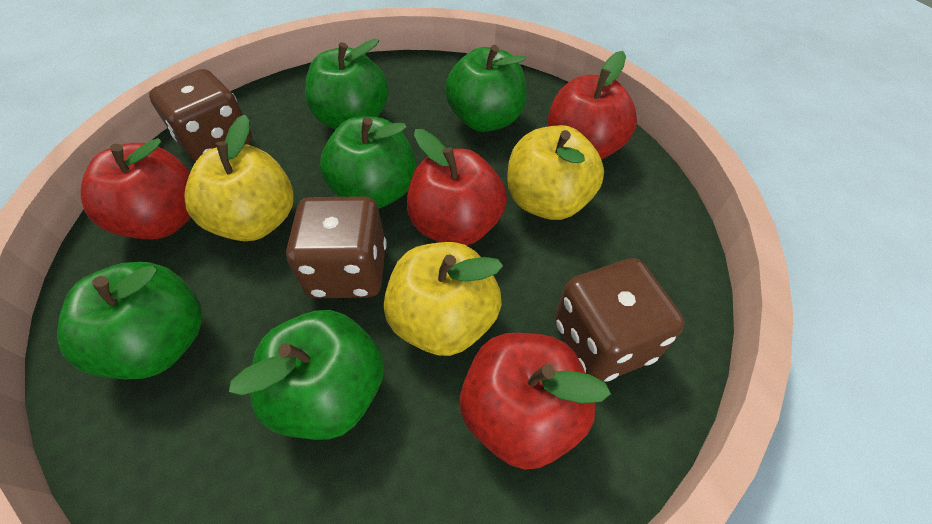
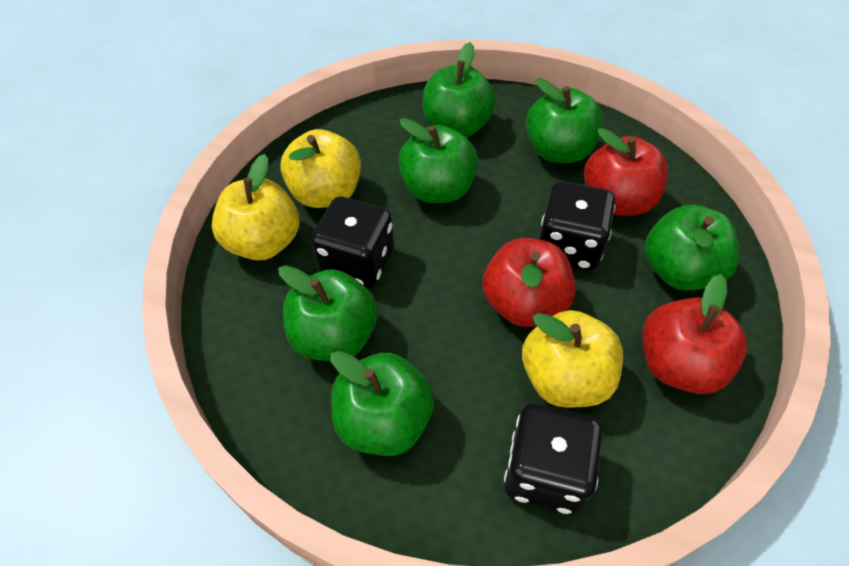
black dice: 0 -> 3
brown dice: 3 -> 0
green apple: 5 -> 6
red apple: 4 -> 3

